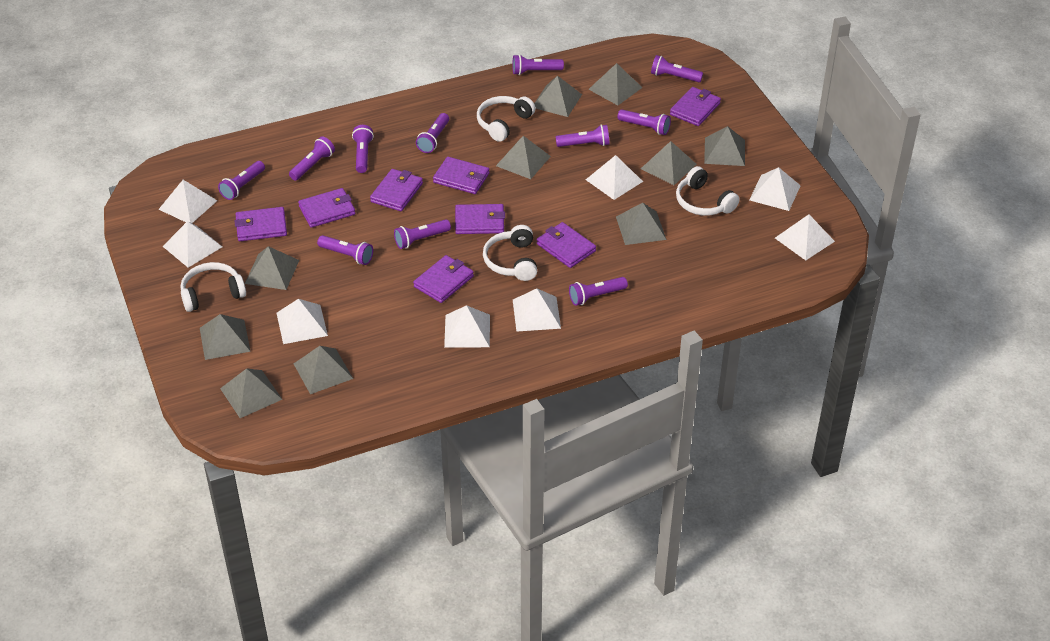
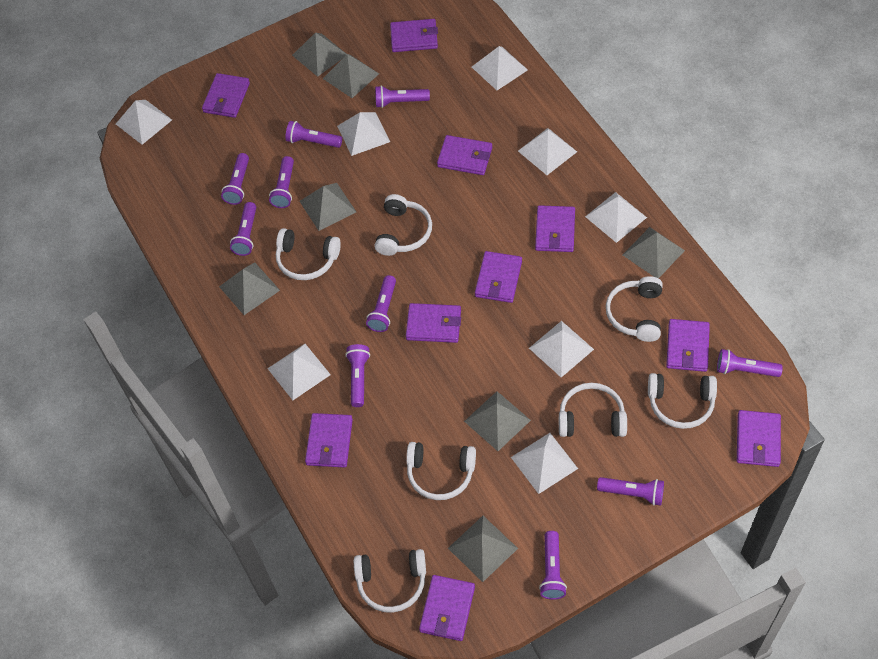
grey pyramid: 10 -> 7
purple flashlight: 11 -> 10
purple wallet: 8 -> 10
white headphones: 4 -> 7

